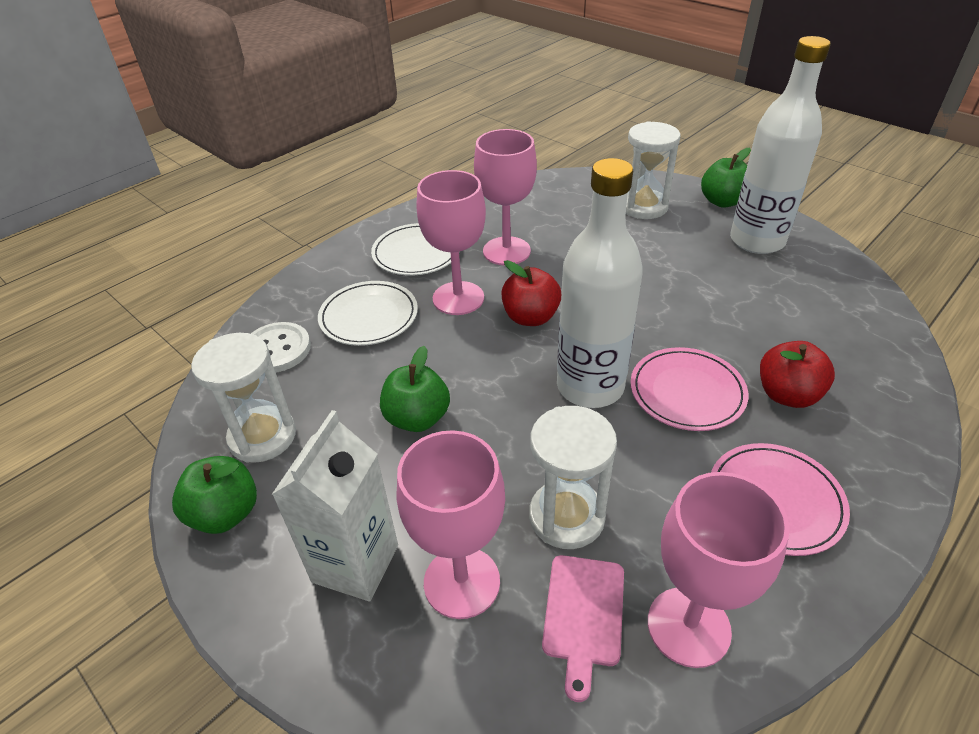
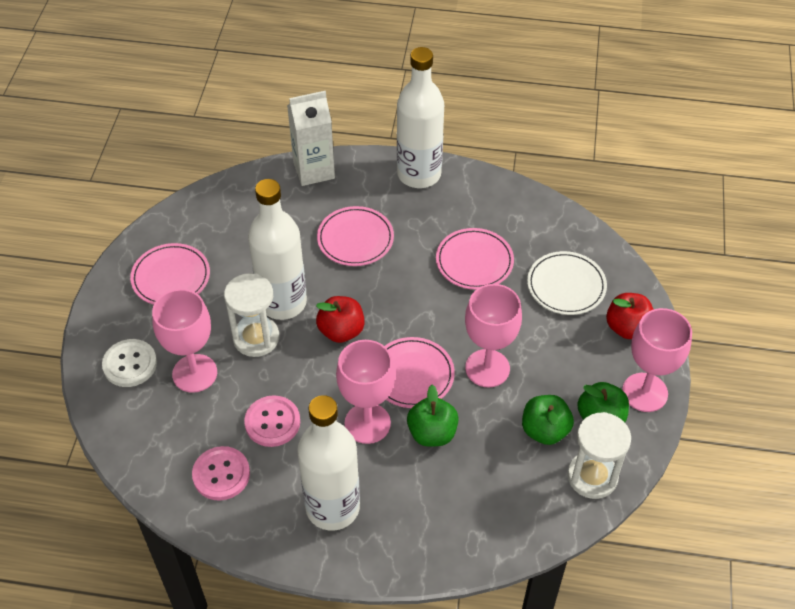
pink button: 0 -> 2
pink cutting board: 1 -> 0
pink plate: 2 -> 4
white bottle: 2 -> 3
white hourglass: 3 -> 2
white plate: 2 -> 1

